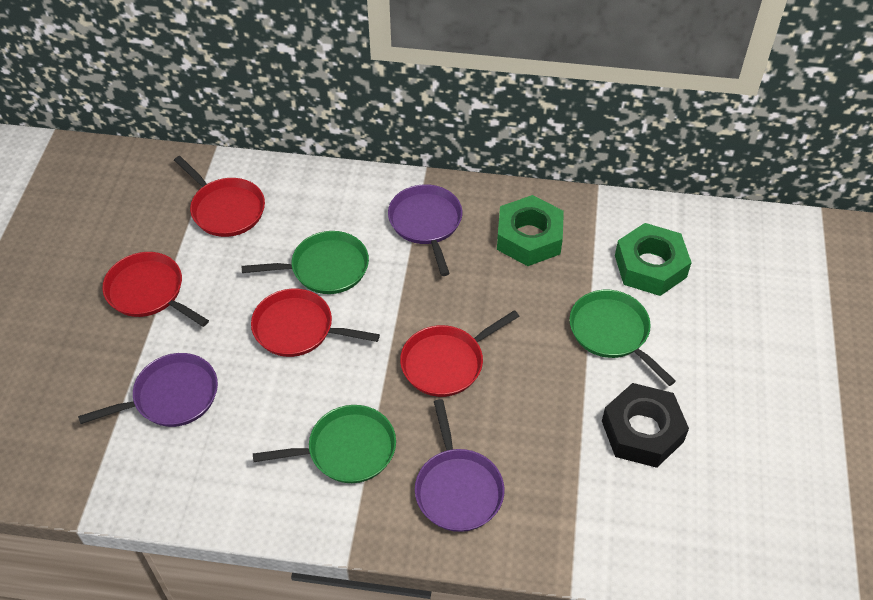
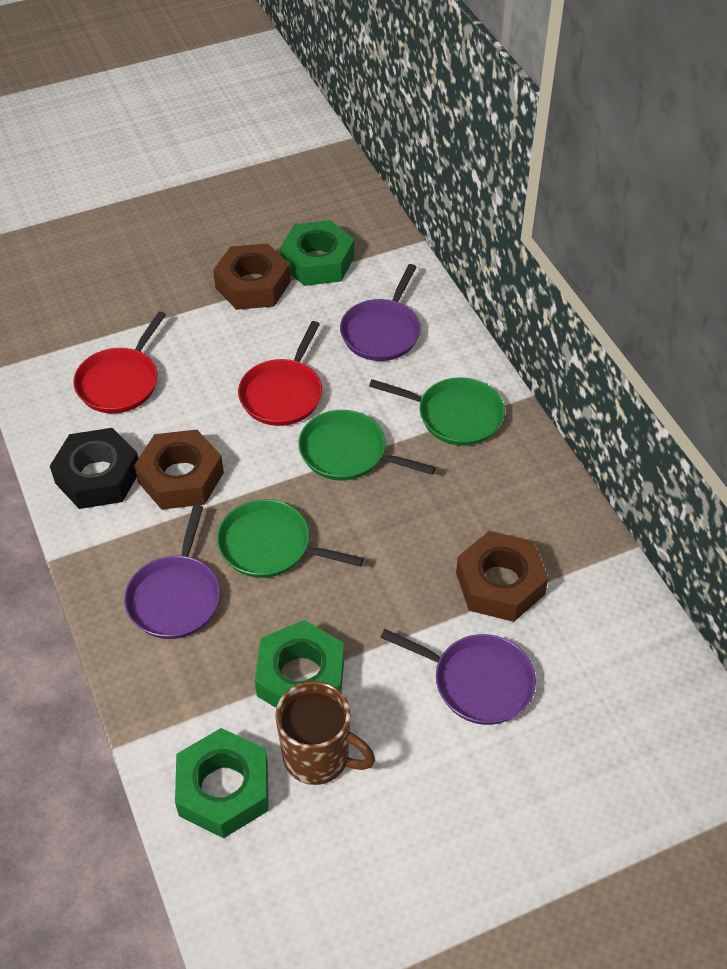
brown mug: 0 -> 1
brown nut: 0 -> 3
green nut: 2 -> 3
red pan: 4 -> 2

